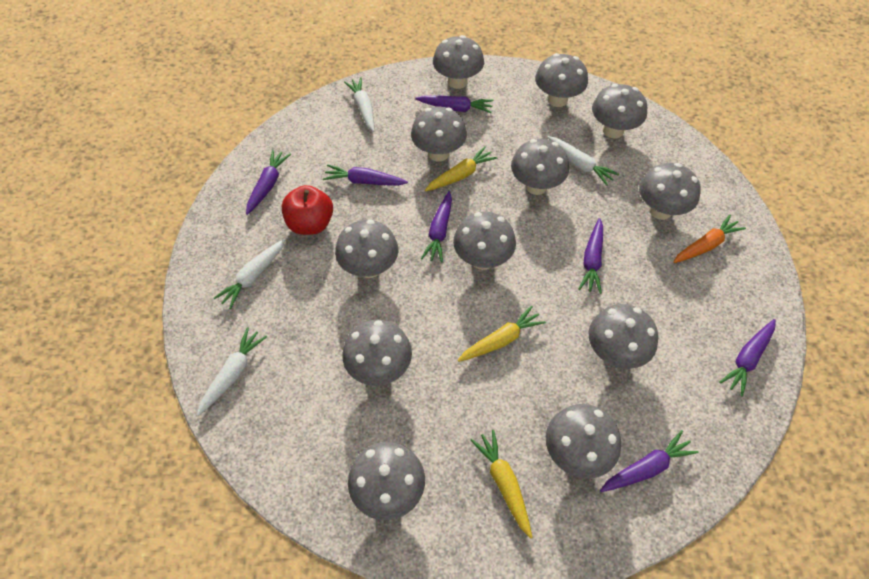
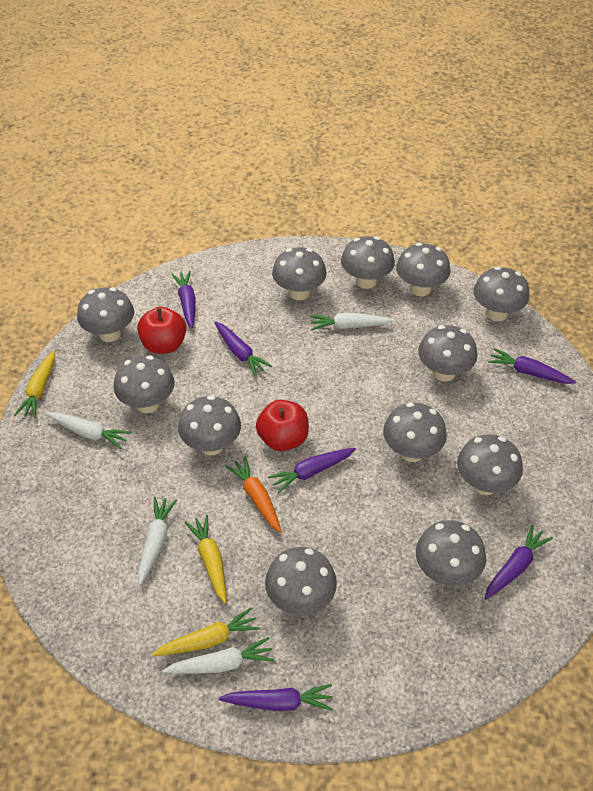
purple carrot: 7 -> 6
red apple: 1 -> 2

